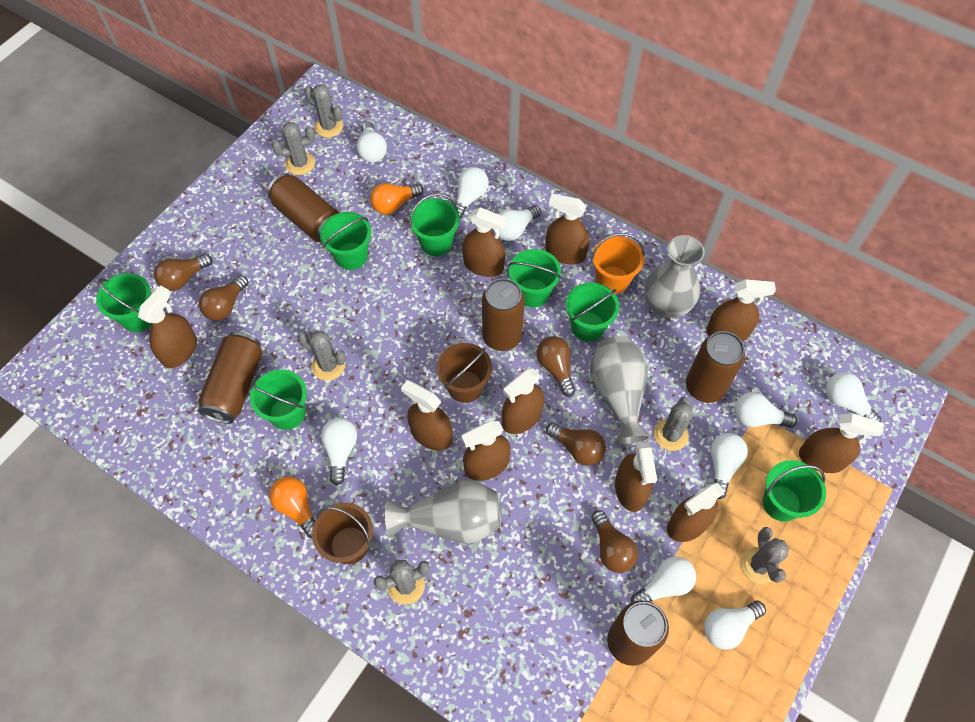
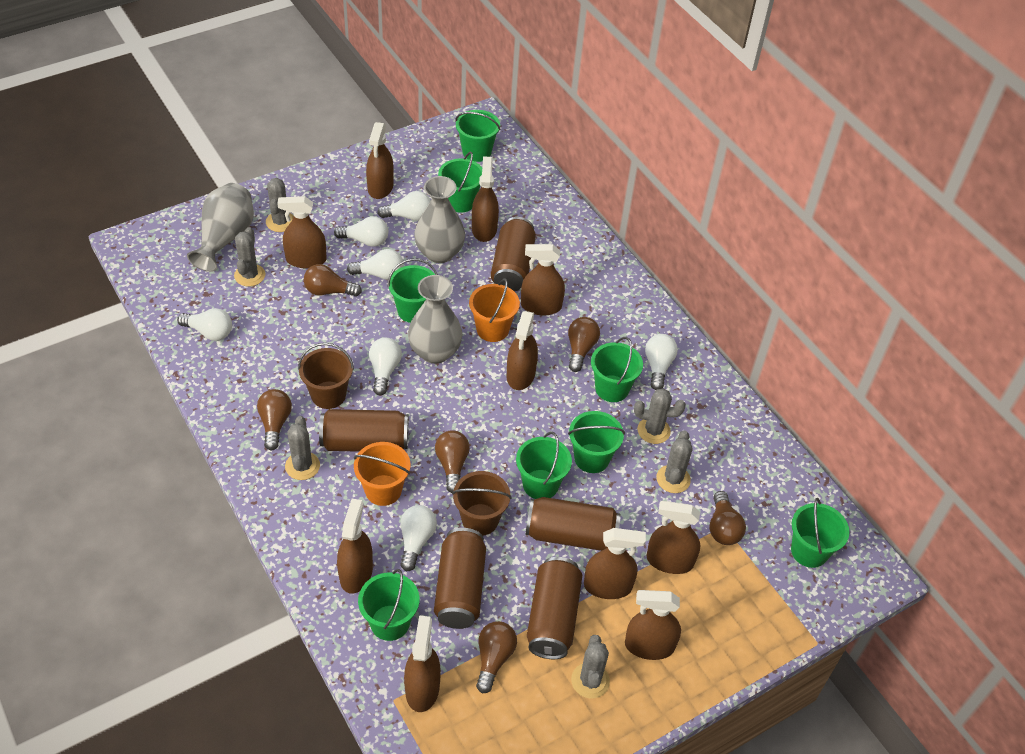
brown light bulb: 5 -> 6
green bucket: 7 -> 8
orange bucket: 1 -> 2
orange light bulb: 2 -> 0
white light bulb: 9 -> 7

